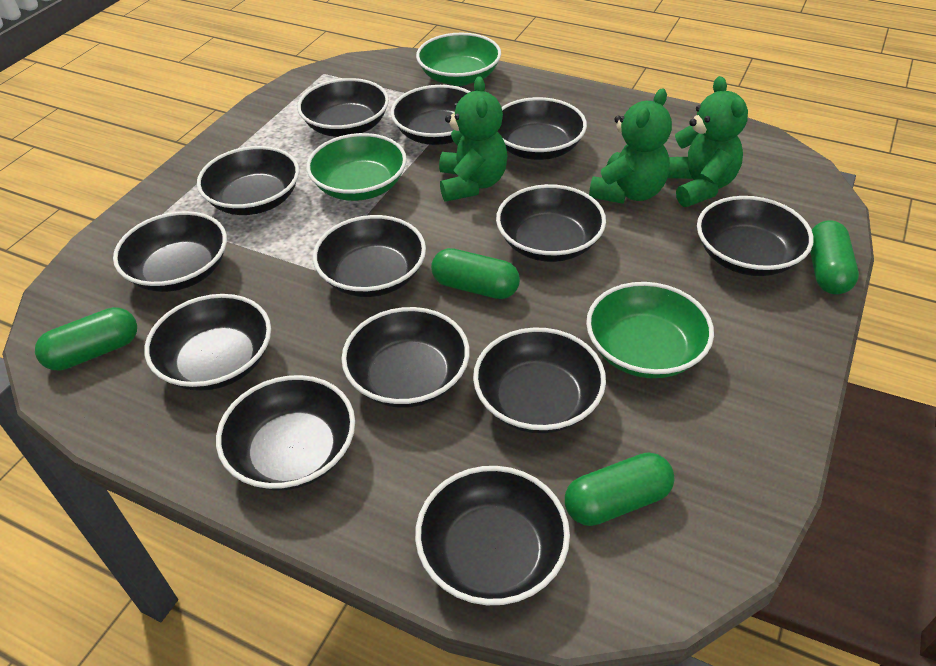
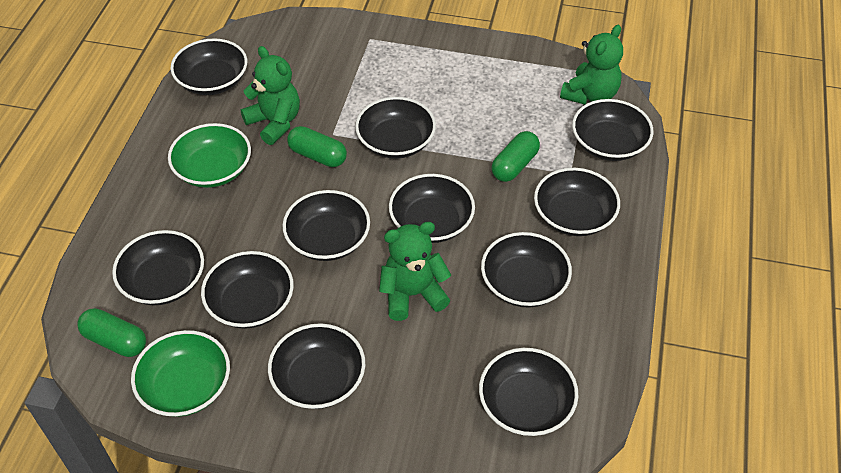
black bowl: 13 -> 11
green bowl: 3 -> 2
green capsule: 4 -> 3

